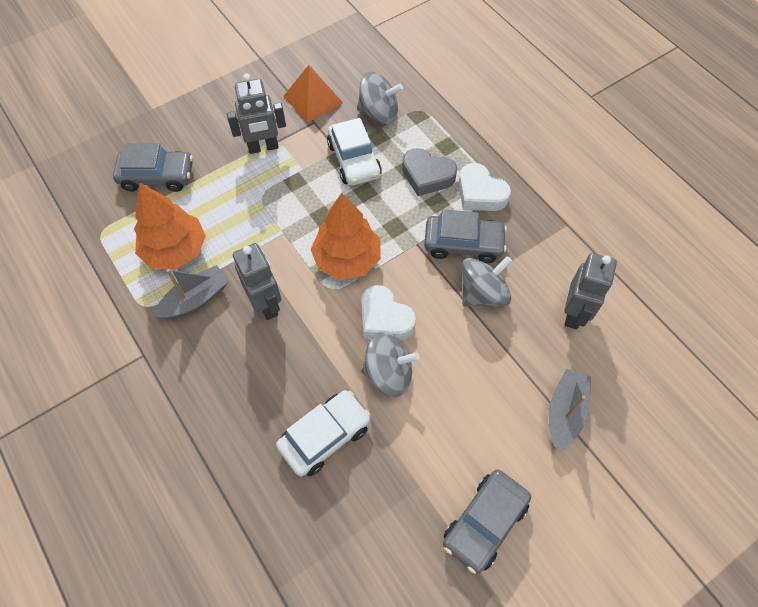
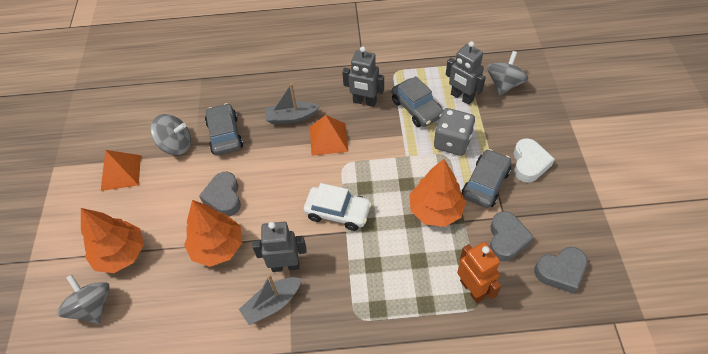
grey dice: 0 -> 1
grey heart: 1 -> 3
orange pyramid: 1 -> 2
orange robot: 0 -> 1
orange tree: 2 -> 3
white car: 2 -> 1
white heart: 2 -> 1

